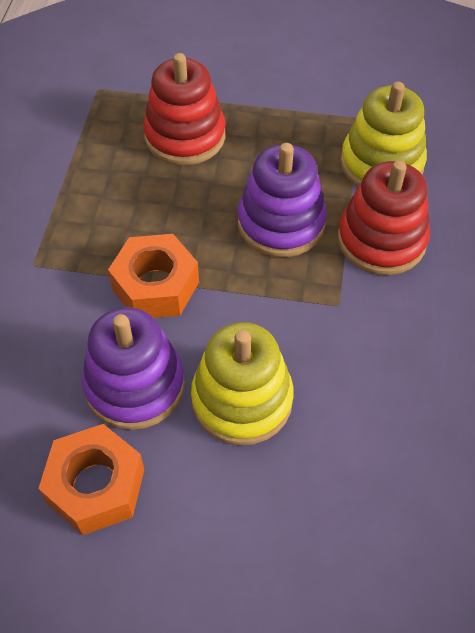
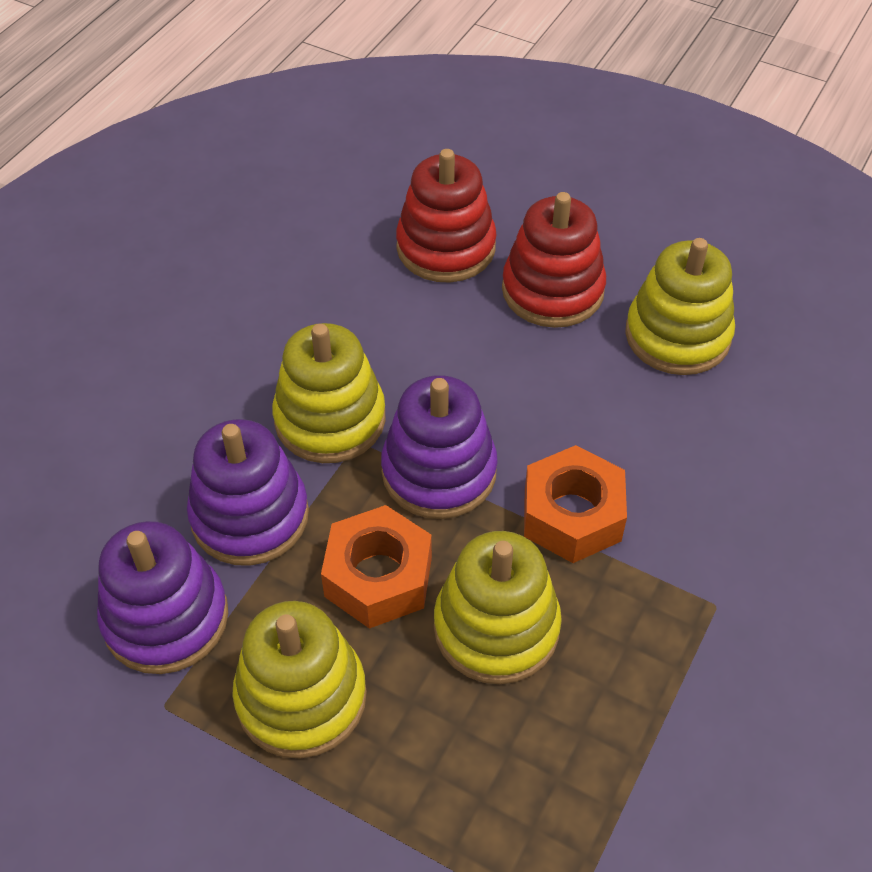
purple stacking toy: 2 -> 3
yellow stacking toy: 2 -> 4

